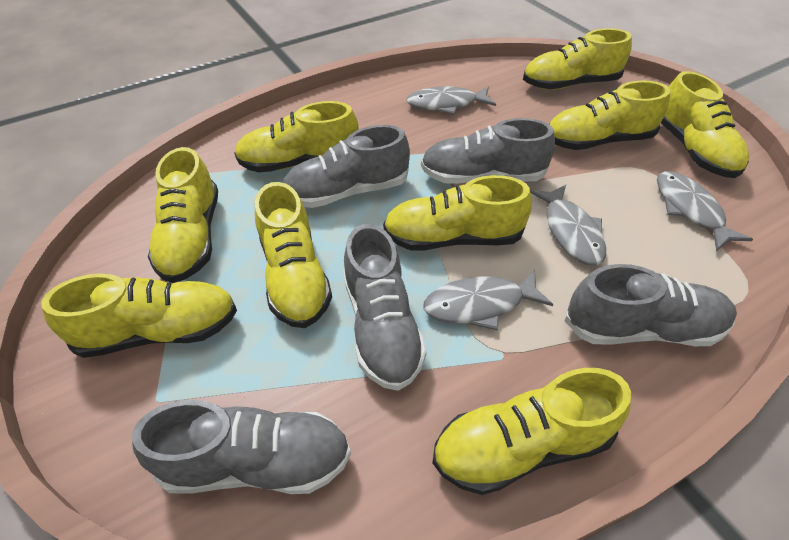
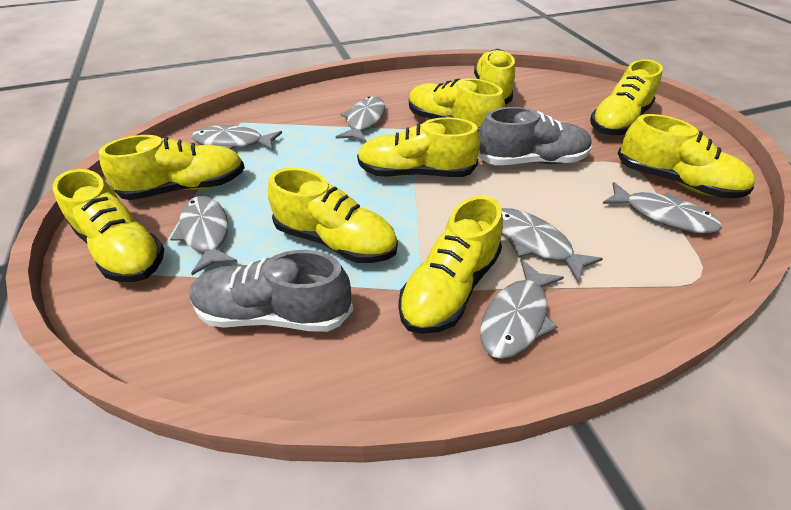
grey fish: 4 -> 6
grey shoe: 5 -> 2

